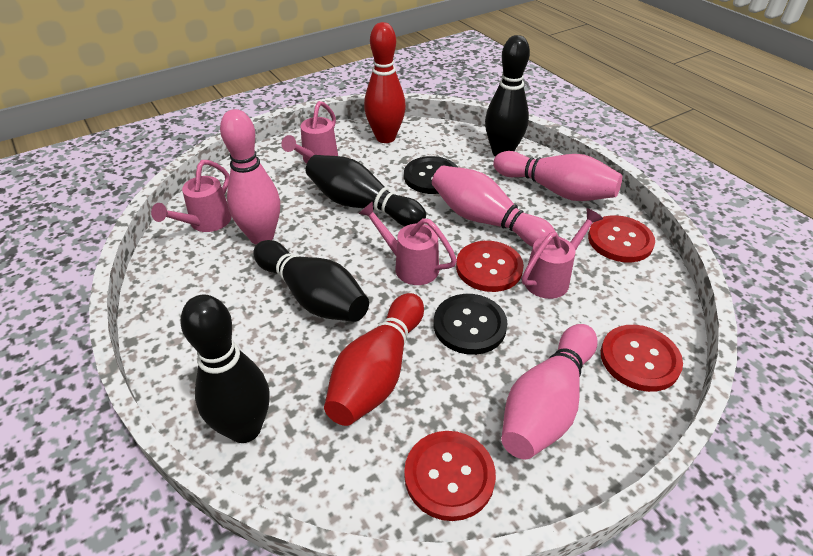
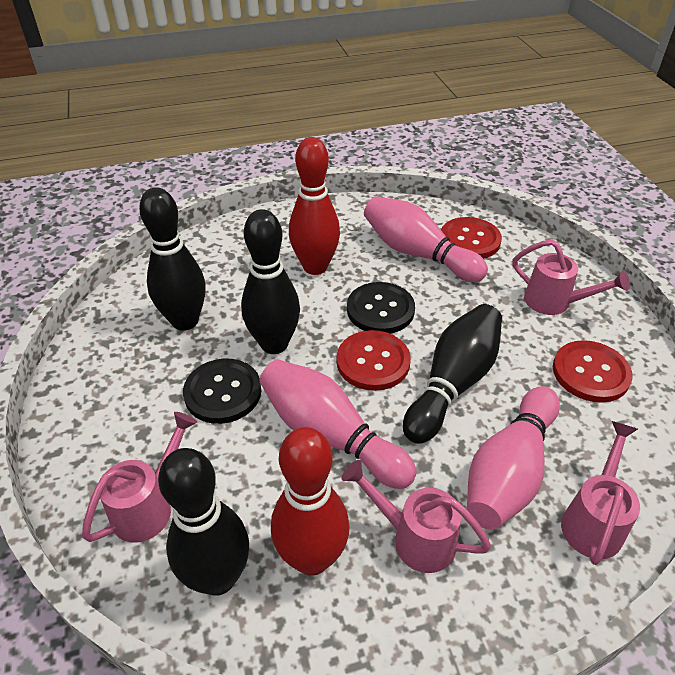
pink bowling pin: 4 -> 3
red button: 4 -> 3

